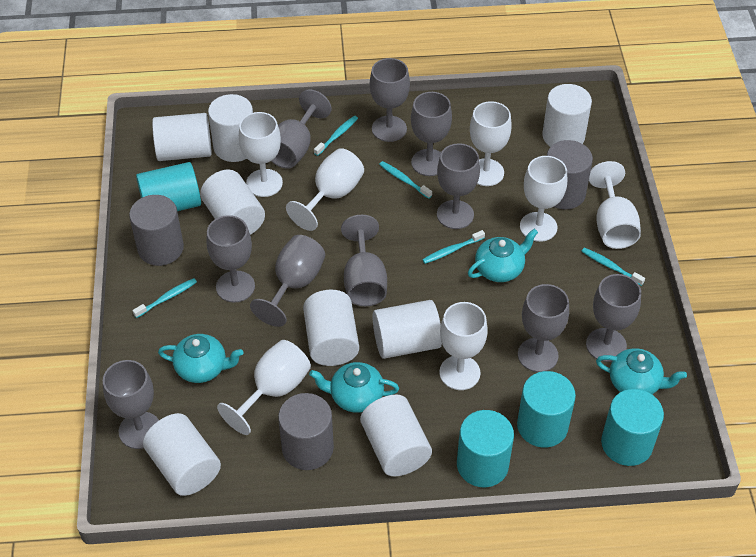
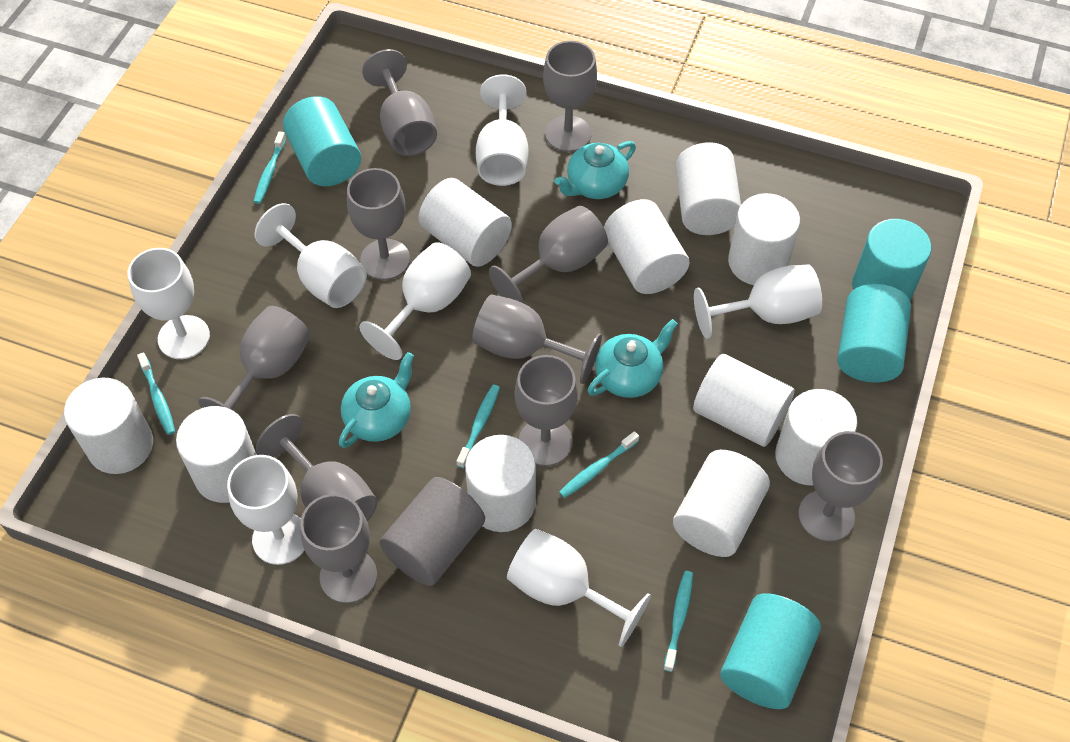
grey cylinder: 3 -> 1
turquoise teapot: 4 -> 3
white cylinder: 8 -> 10

